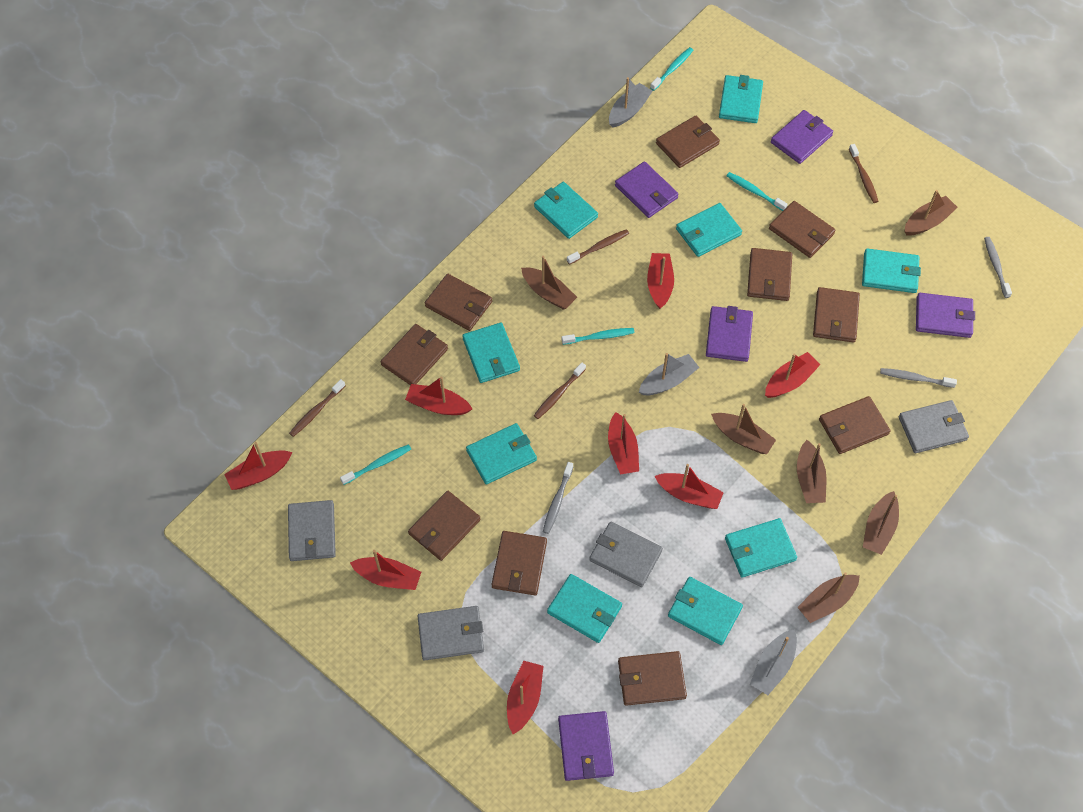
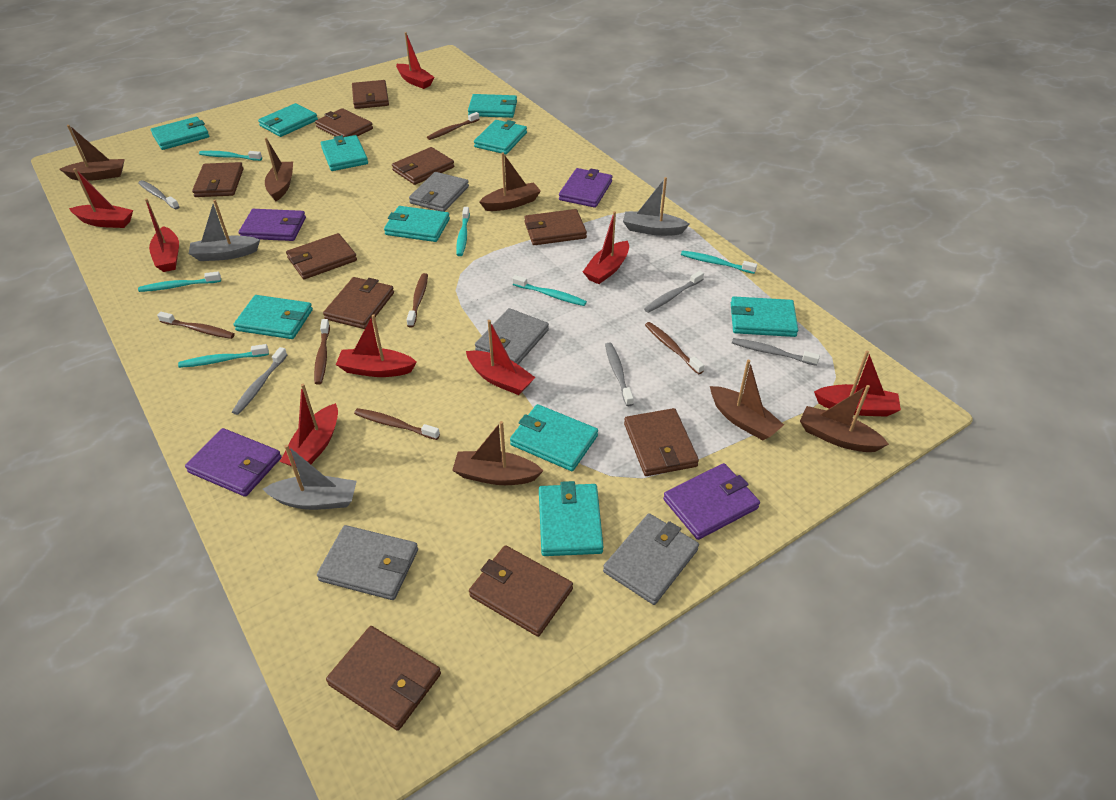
brown toothbrush: 4 -> 6
grey toothbrush: 3 -> 5
purple wallet: 5 -> 4
turquoise toothbrush: 4 -> 6
turquoise wallet: 9 -> 10

